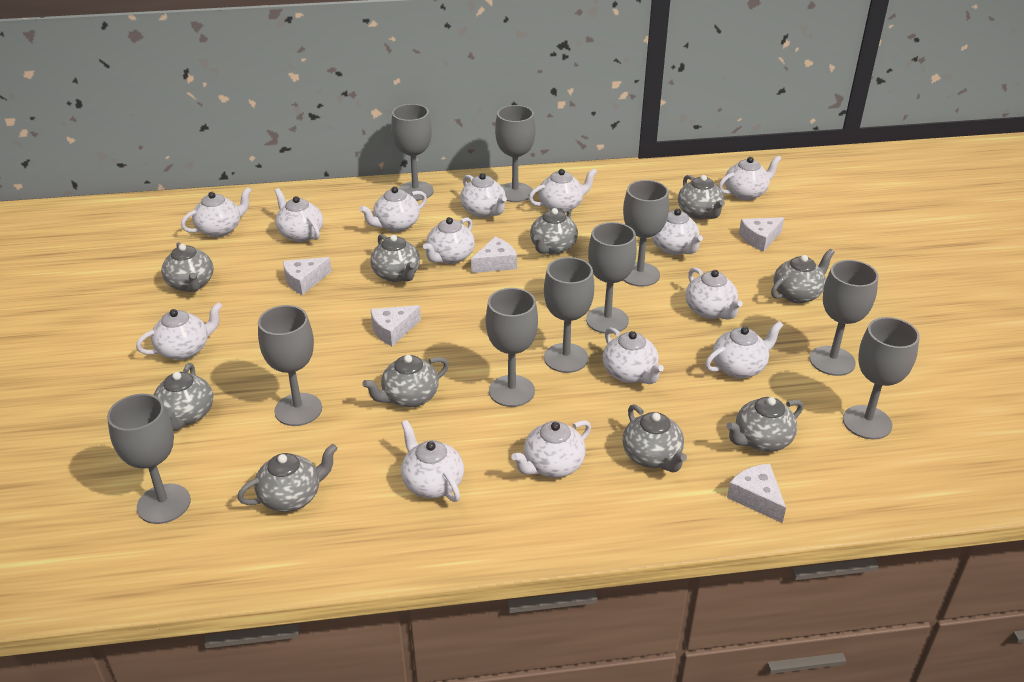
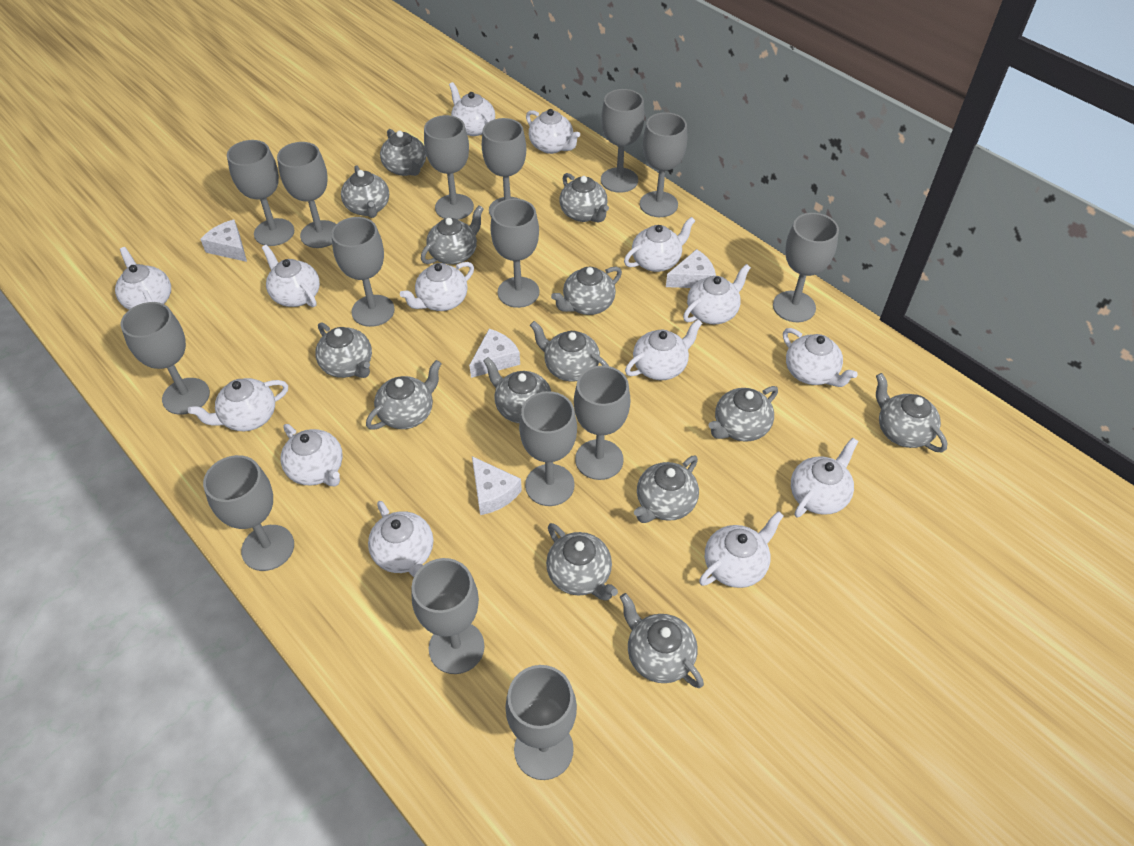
grey goblet: 10 -> 15
grey teapot: 10 -> 14
white cheese: 5 -> 4

